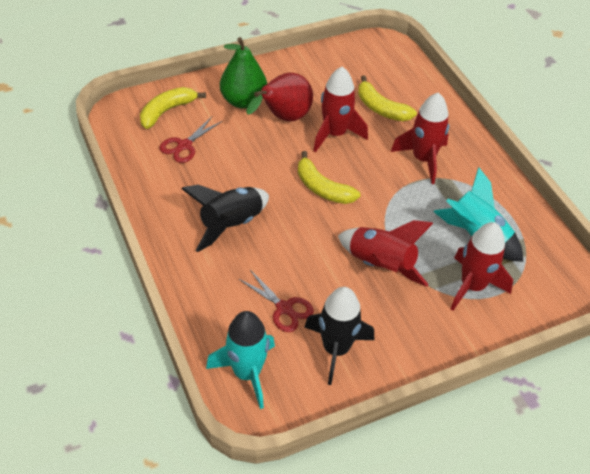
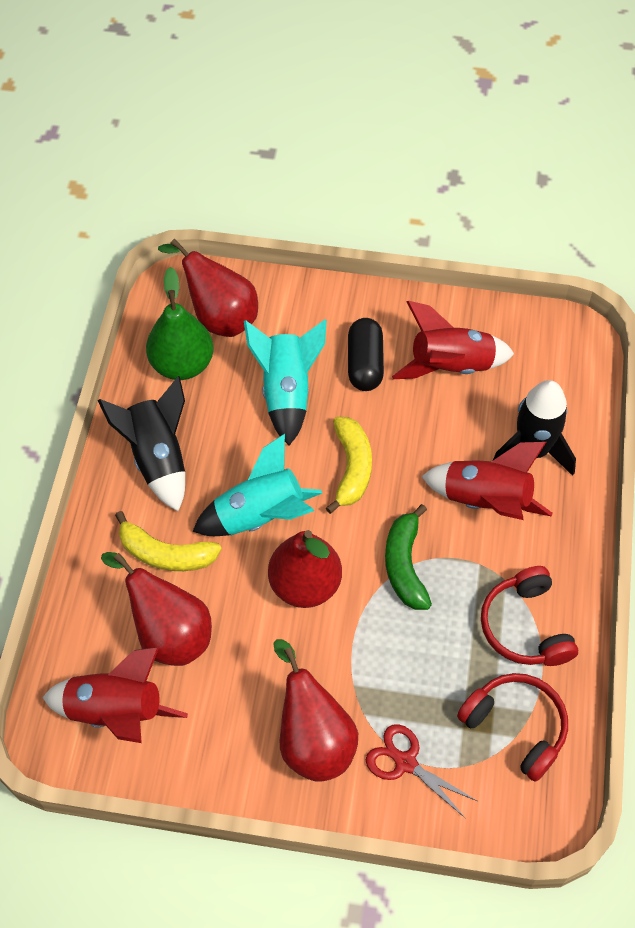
black capsule: 0 -> 1
green banana: 0 -> 1
red headphones: 0 -> 2
red pear: 1 -> 4
red rocket: 4 -> 3
red scissors: 2 -> 1
yellow banana: 3 -> 2

